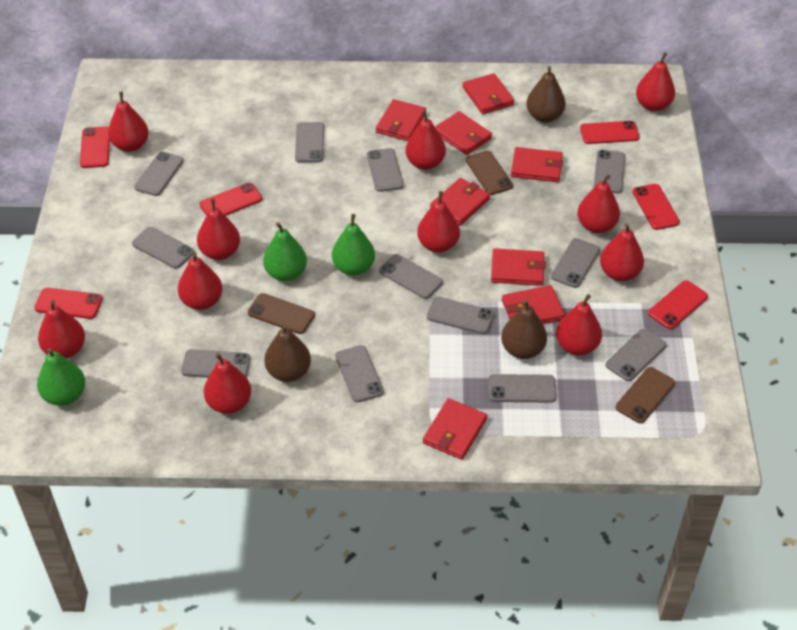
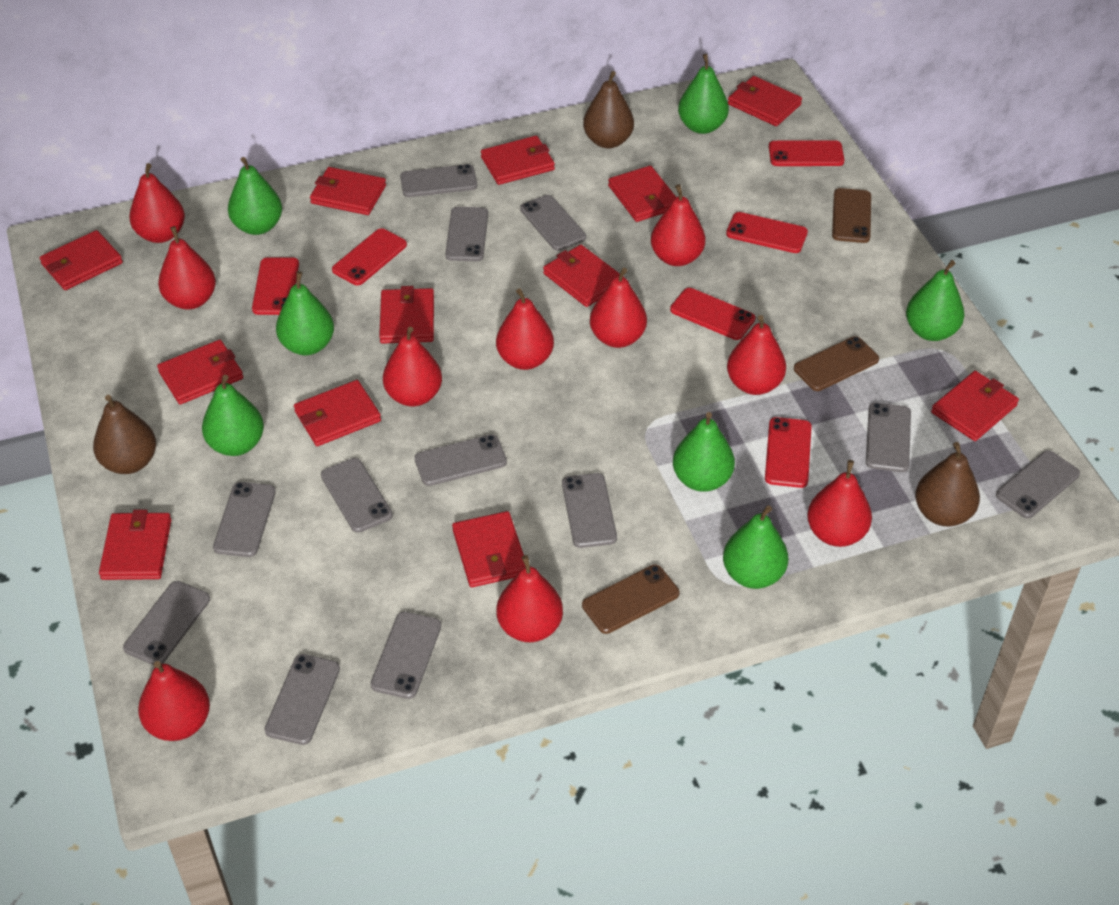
green pear: 3 -> 7
red pear: 11 -> 10
red wallet: 8 -> 12

